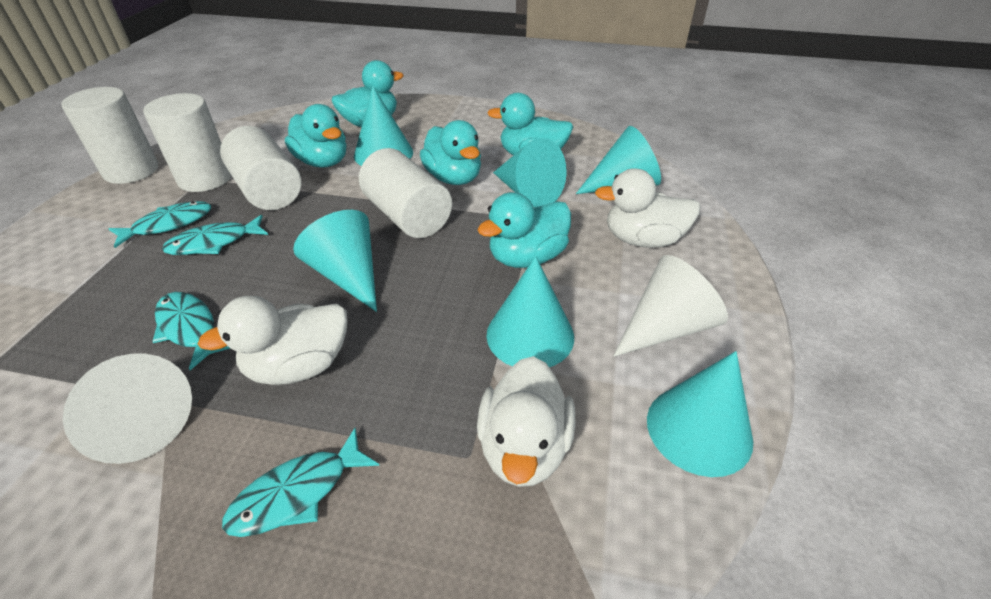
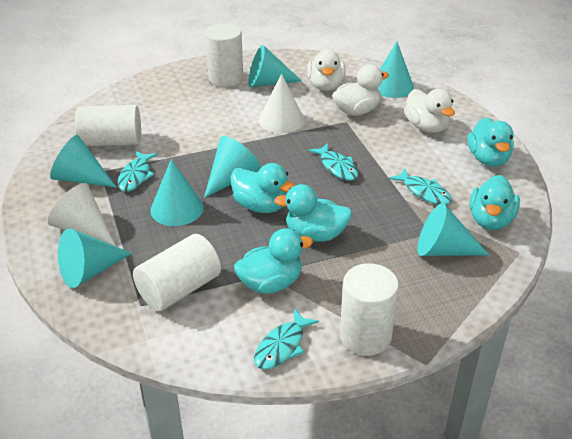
turquoise cone: 6 -> 7

